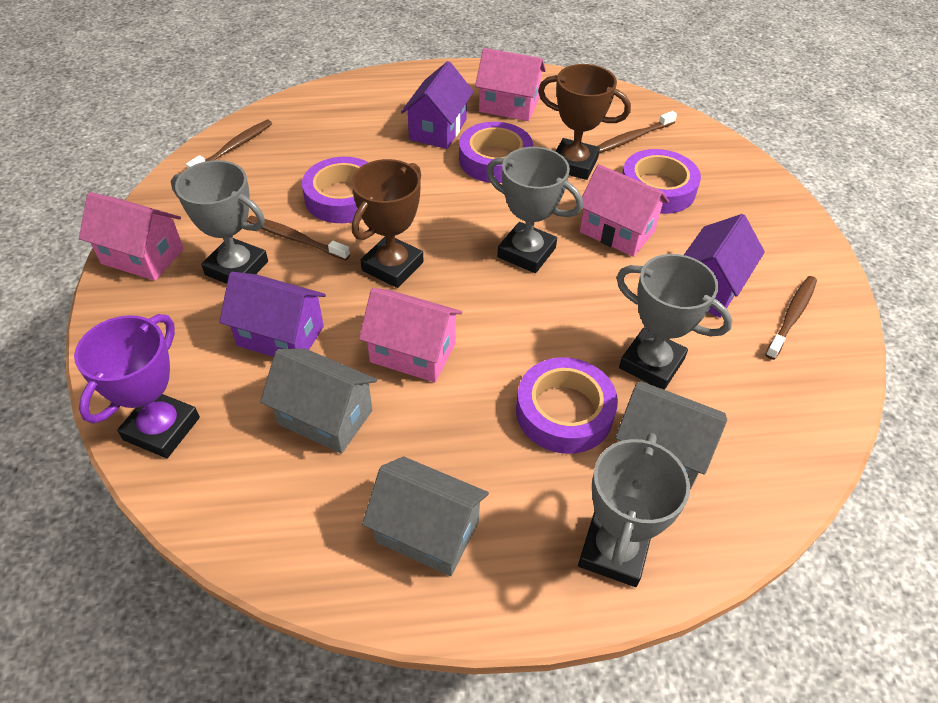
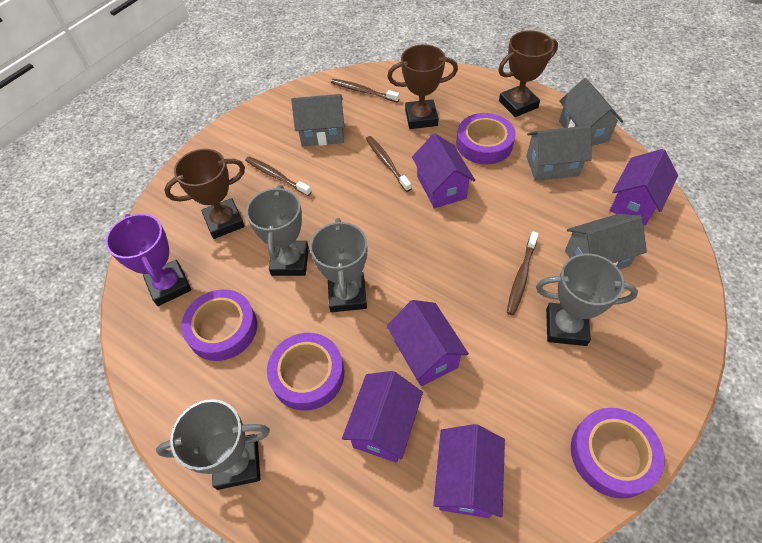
brown trophy: 2 -> 3
grey house: 3 -> 4
pink house: 4 -> 0
purple house: 3 -> 5

